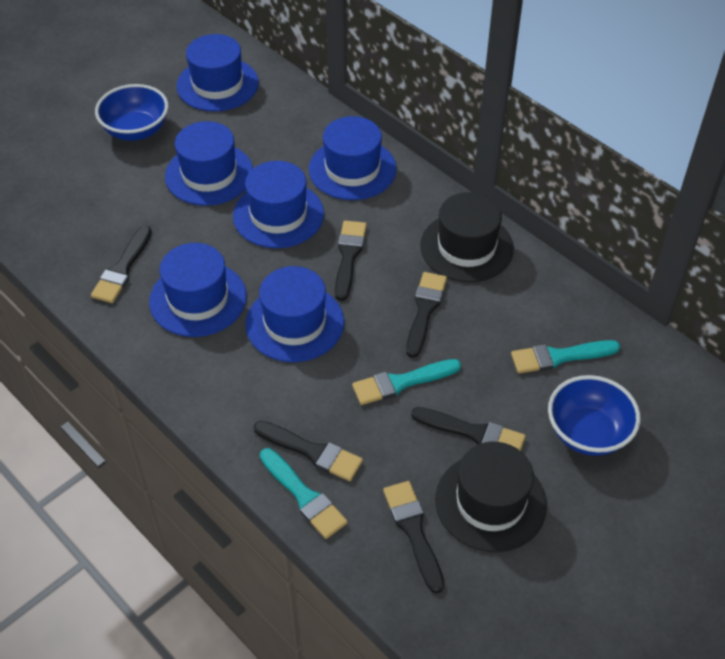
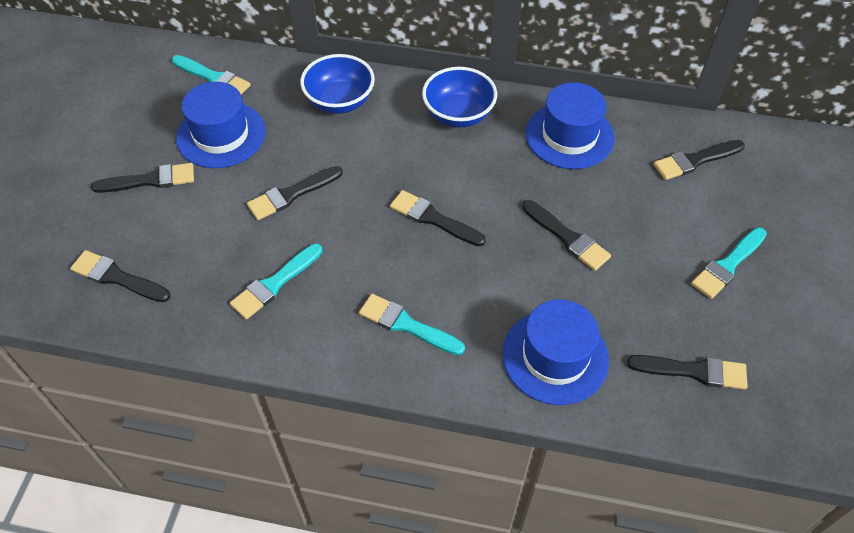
black brush: 6 -> 7
black hat: 2 -> 0
blue hat: 6 -> 3
turquoise brush: 3 -> 4

